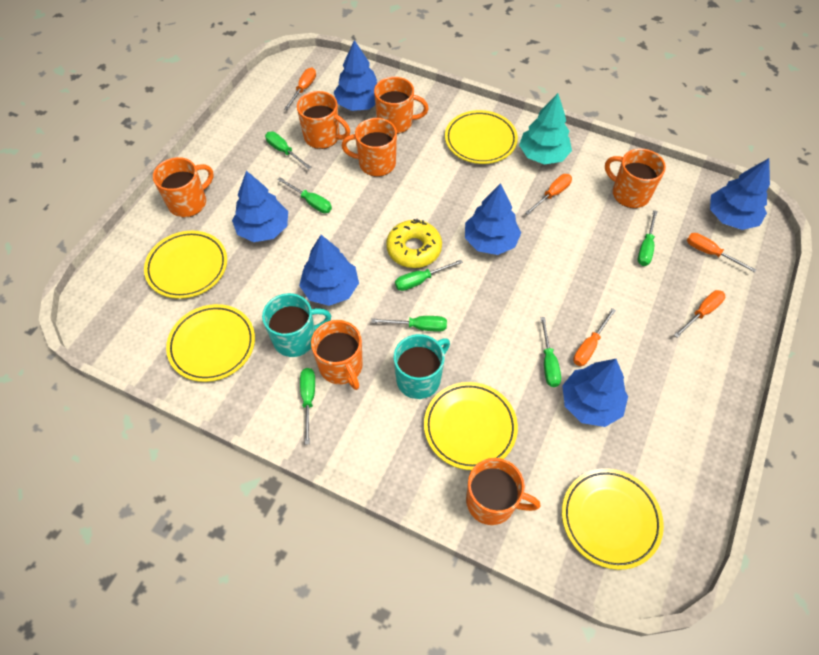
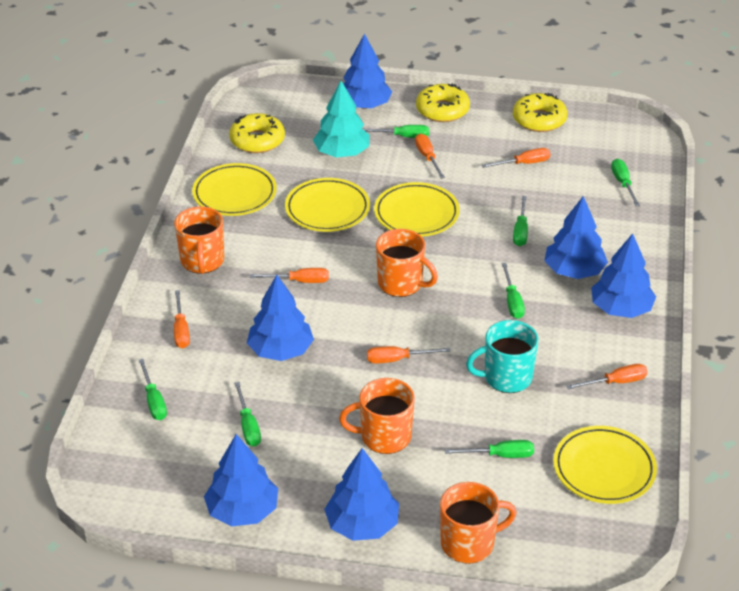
orange mug: 7 -> 4
orange screwdriver: 5 -> 6
turquoise mug: 2 -> 1
yellow donut: 1 -> 3
yellow plate: 5 -> 4

